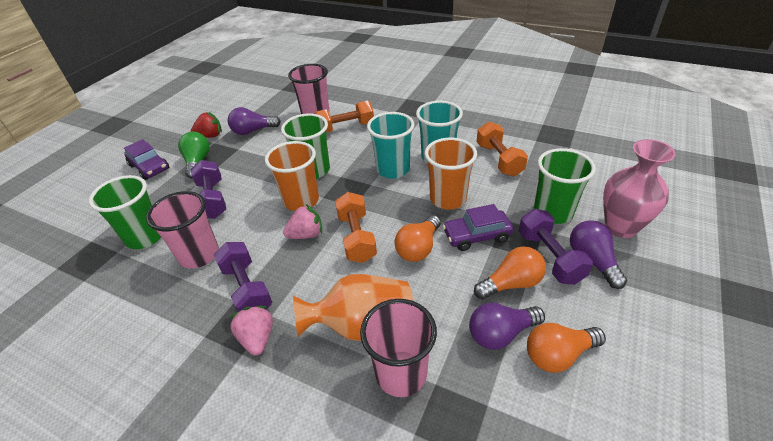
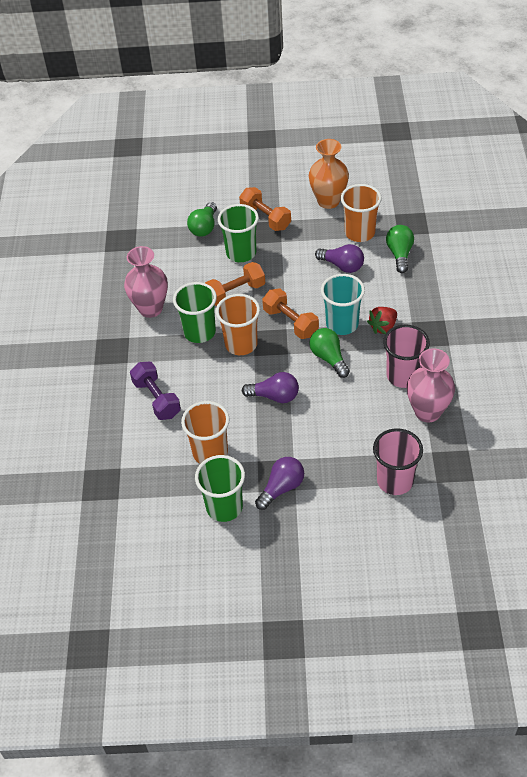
green light bulb: 1 -> 3
orange cup: 2 -> 3
orange light bulb: 3 -> 0
pink cup: 3 -> 2
pink strawberry: 2 -> 0
pink vase: 1 -> 2
purple car: 2 -> 0
purple dumbbell: 3 -> 1
turquoise cup: 2 -> 1

